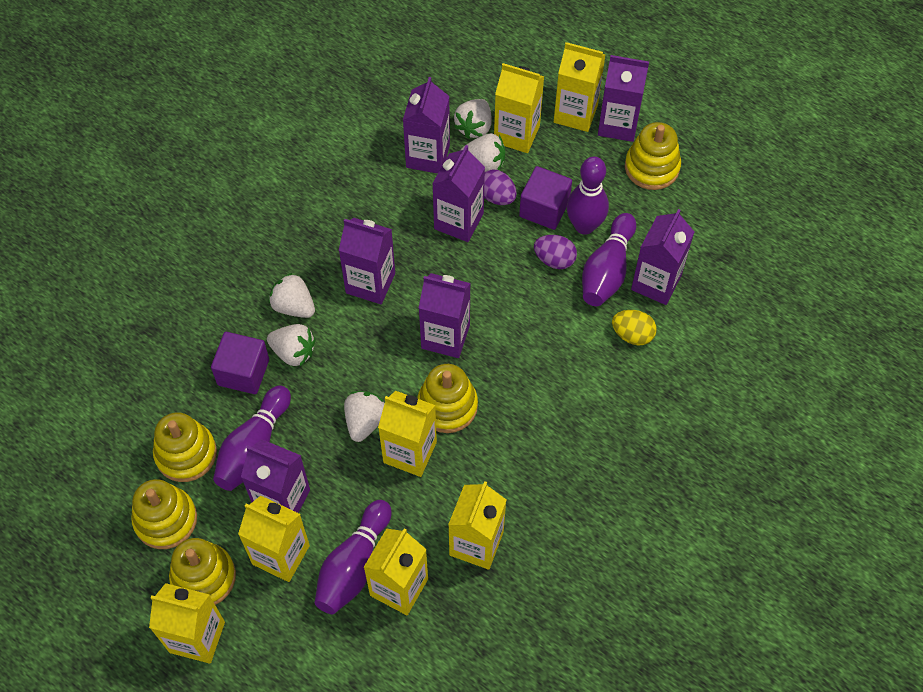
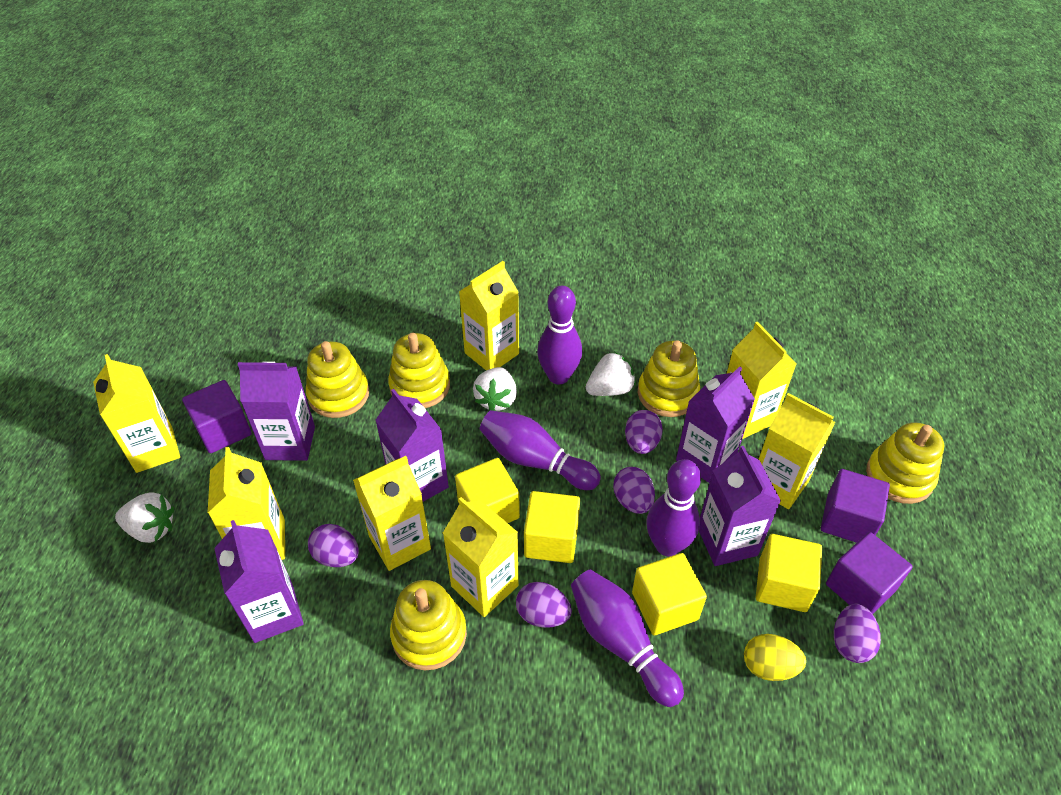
purple carton: 7 -> 5
purple cube: 2 -> 3
purple egg: 2 -> 5
white strawberry: 5 -> 3
yellow cube: 0 -> 4

